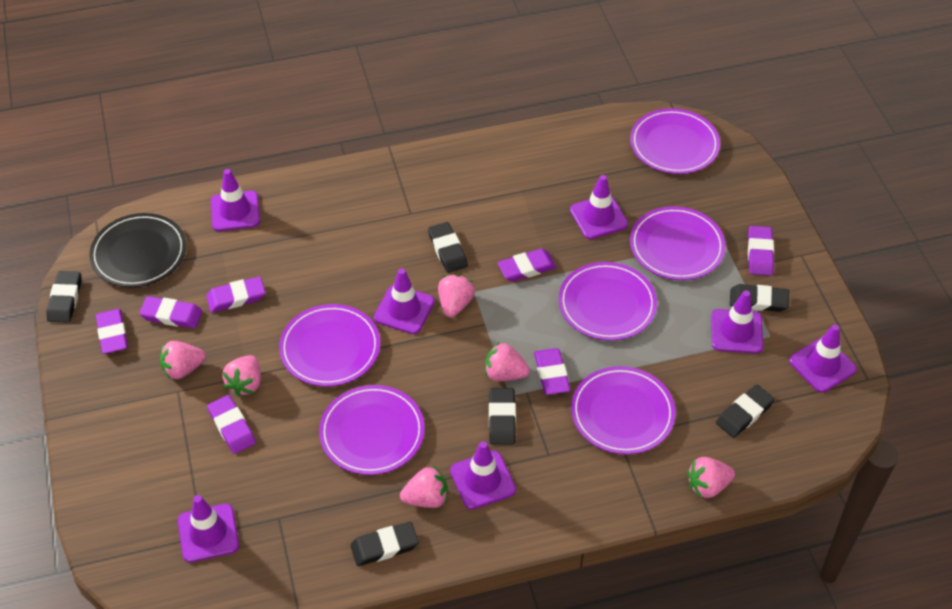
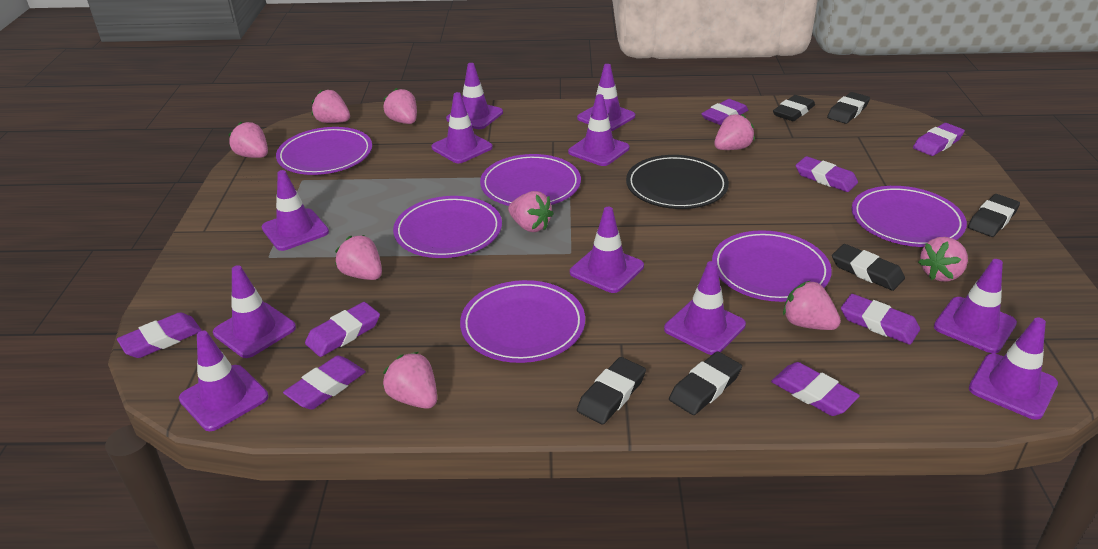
pink strawberry: 6 -> 9
purple eraser: 7 -> 8
purple traffic cone: 7 -> 11

